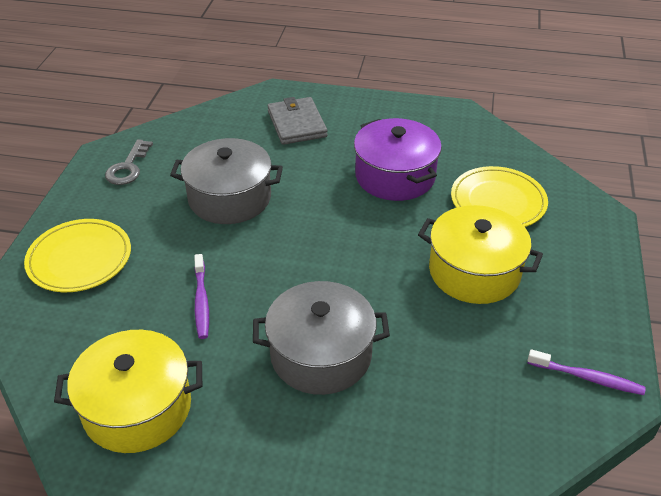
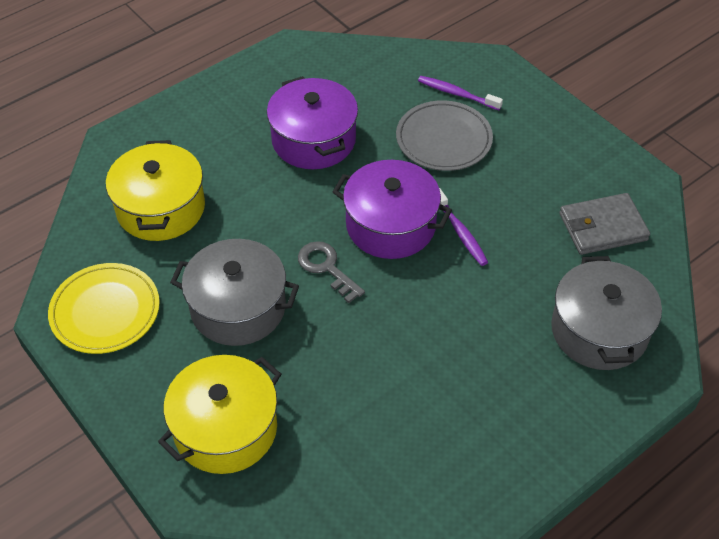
grey plate: 0 -> 1
purple pot: 1 -> 2
yellow plate: 2 -> 1

